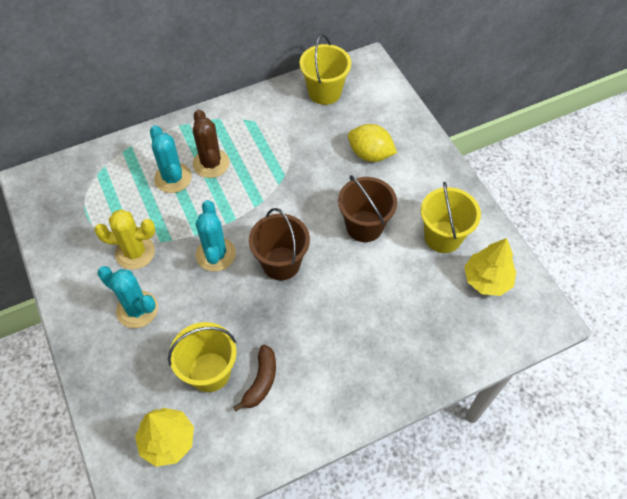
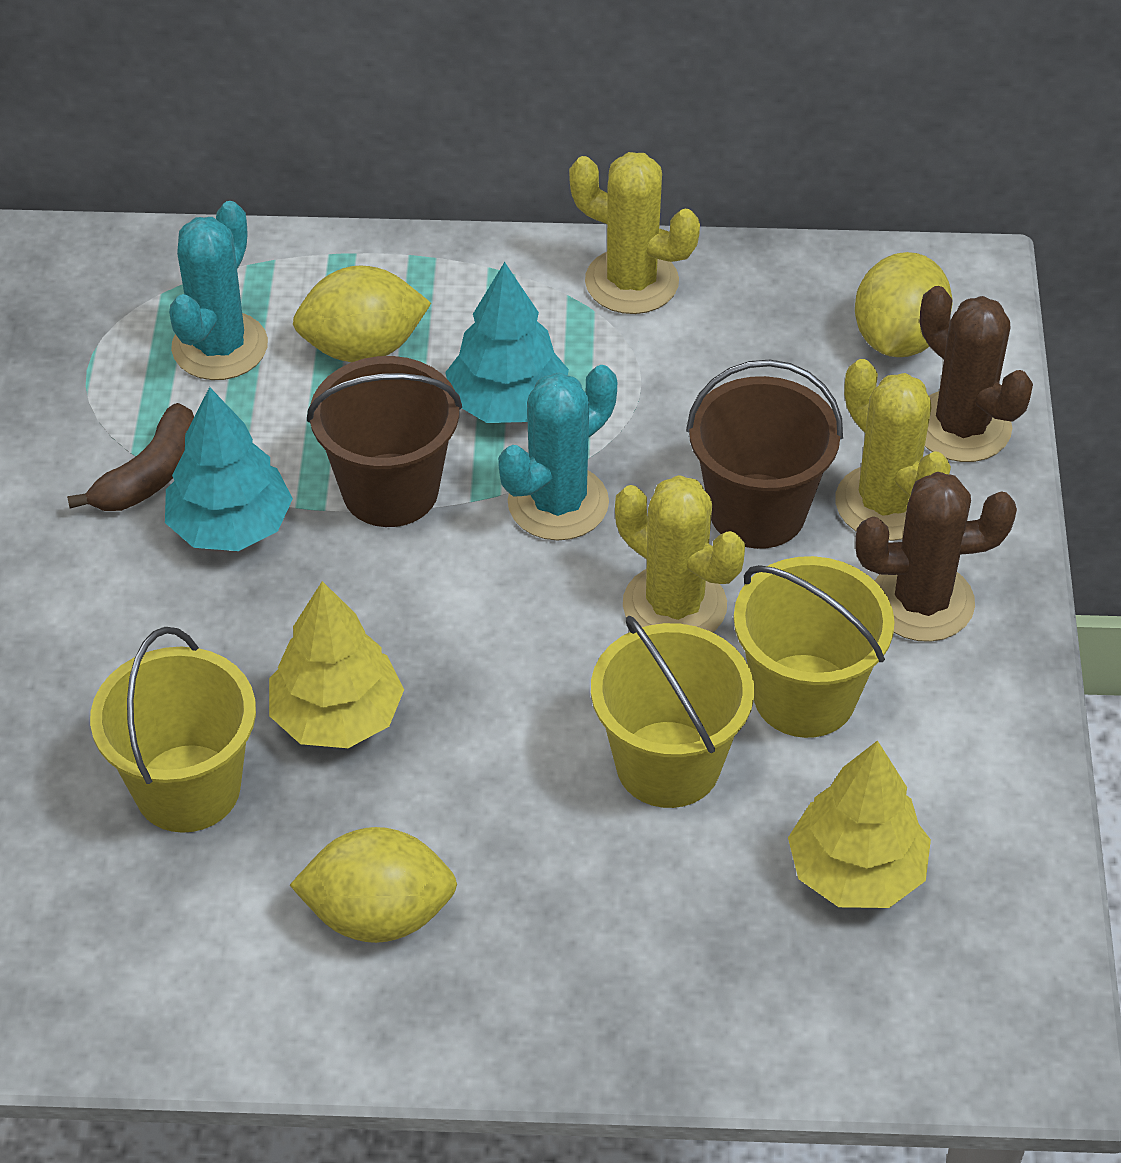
brown cactus: 1 -> 2
turquoise cactus: 3 -> 2
turquoise tree: 0 -> 2
yellow cactus: 1 -> 3
yellow lemon: 1 -> 3

